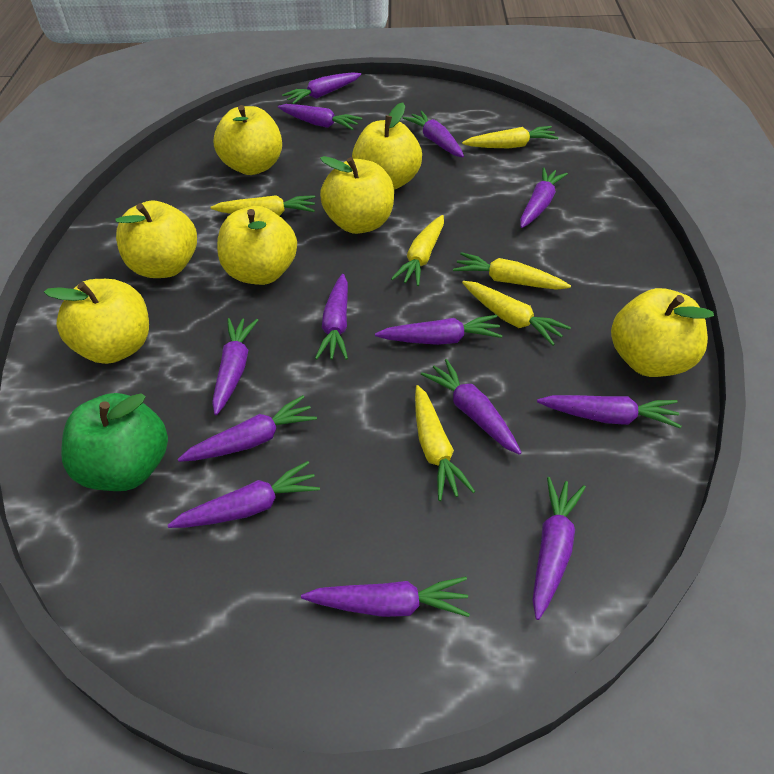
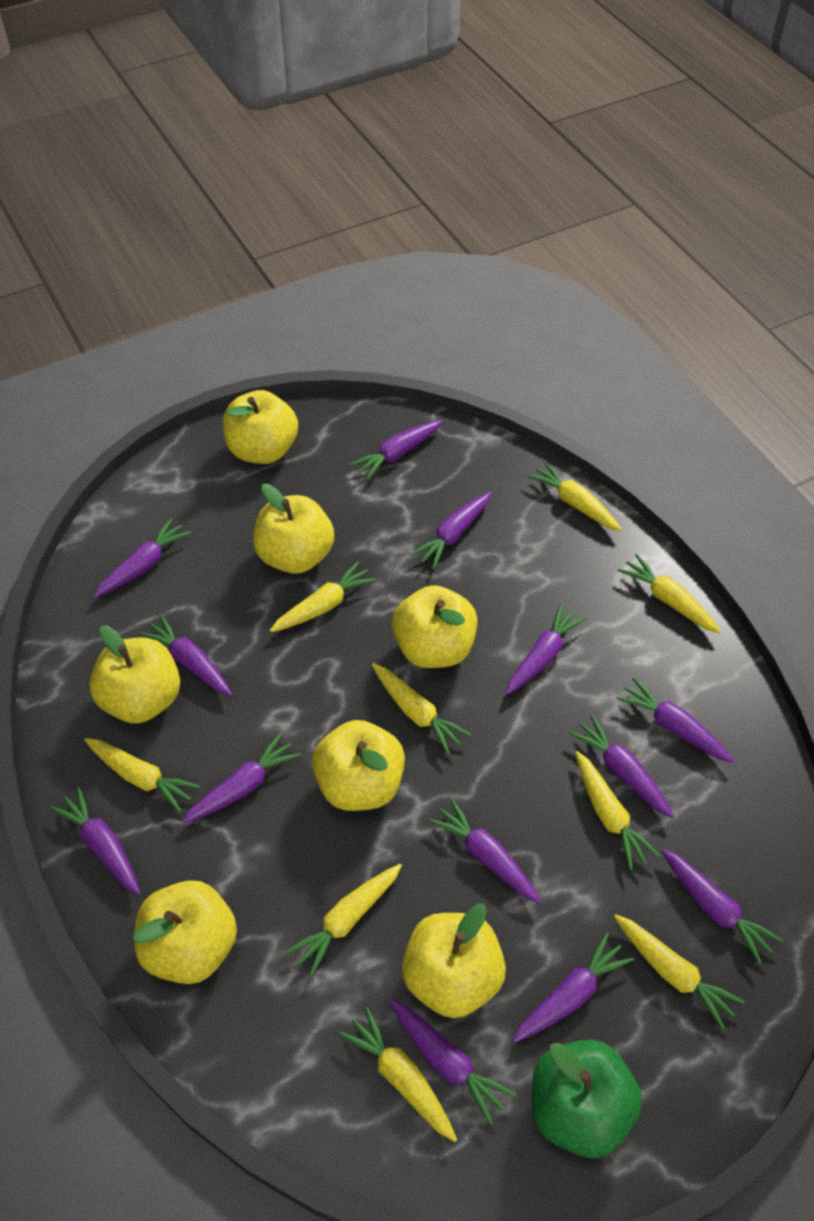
yellow carrot: 6 -> 9

